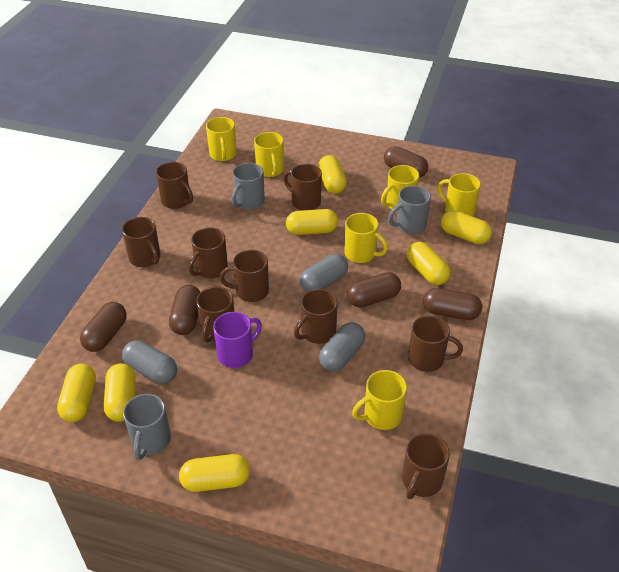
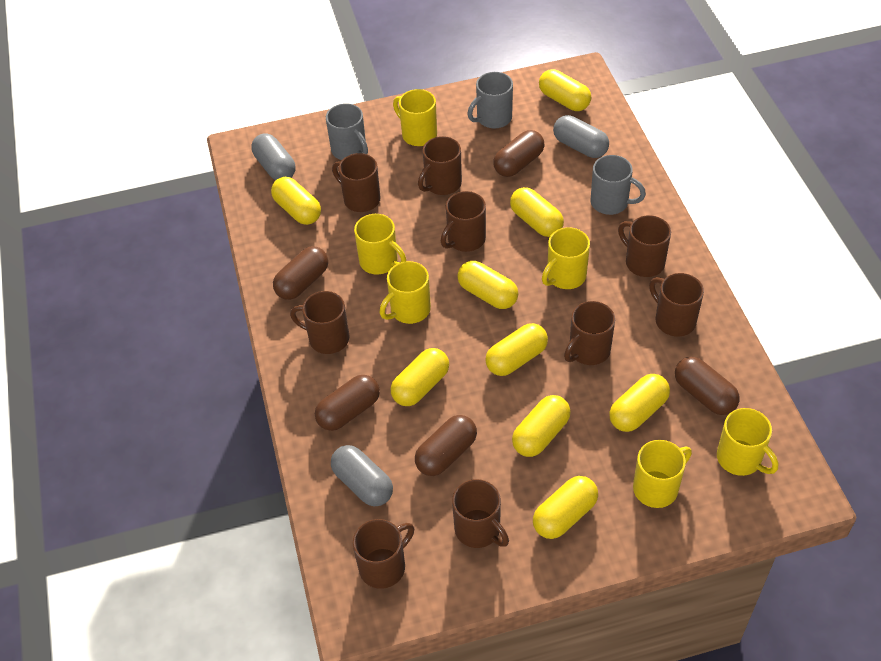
purple mug: 1 -> 0
yellow capsule: 7 -> 9

